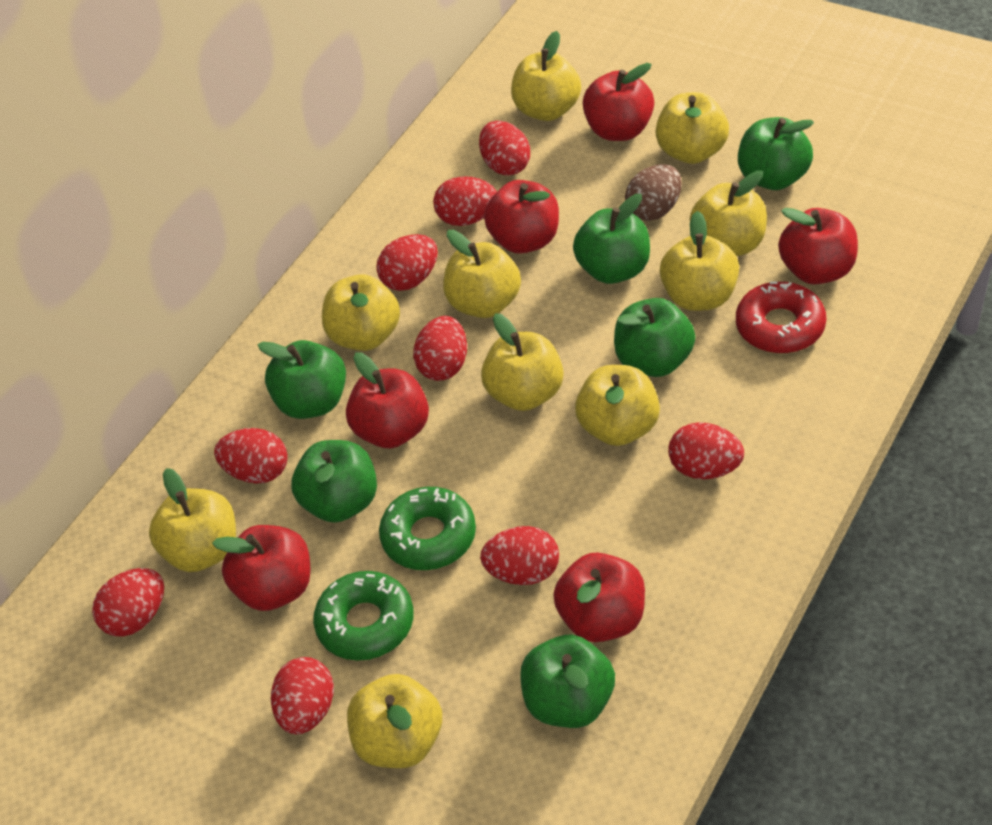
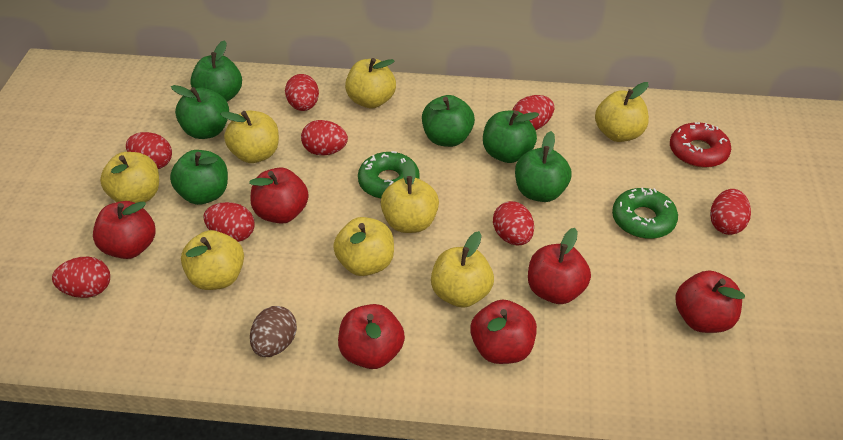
red egg: 9 -> 8
yellow apple: 10 -> 8

